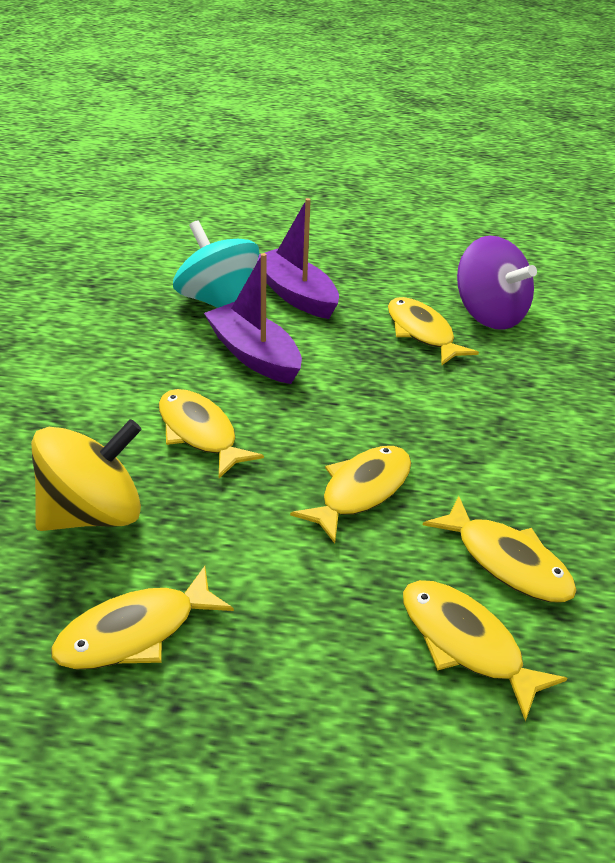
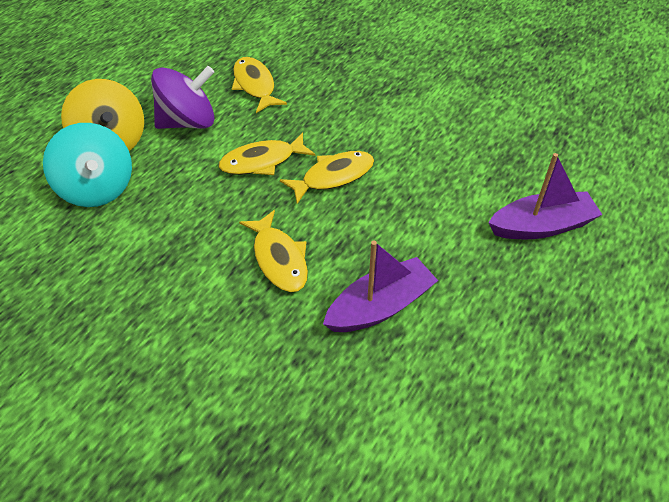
yellow fish: 6 -> 4

